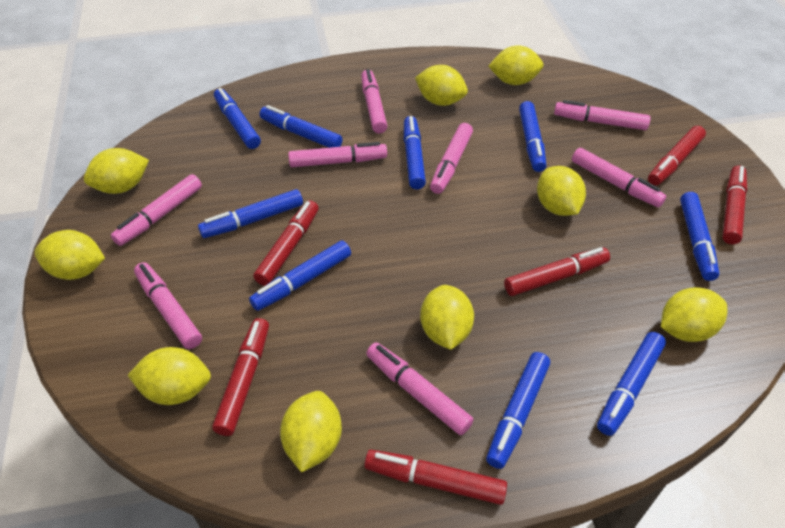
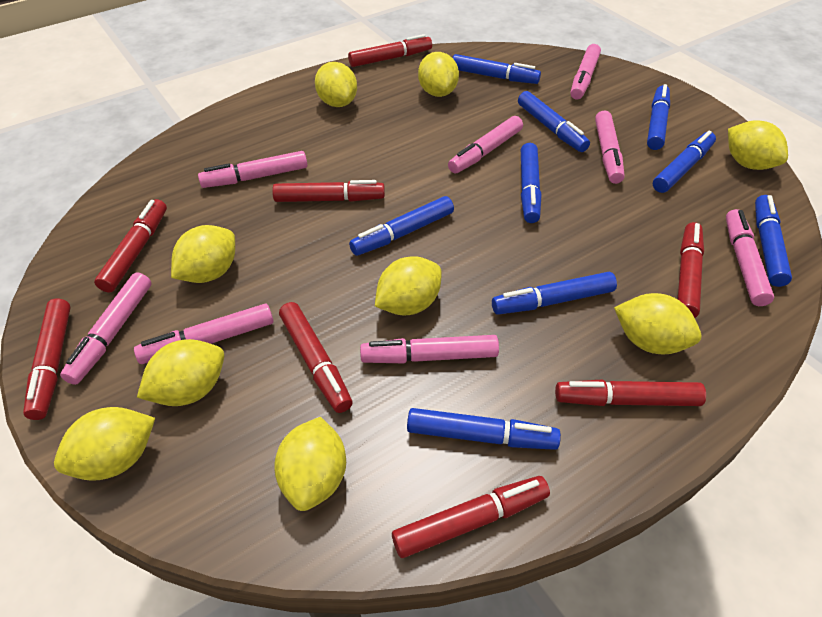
red marker: 6 -> 8

